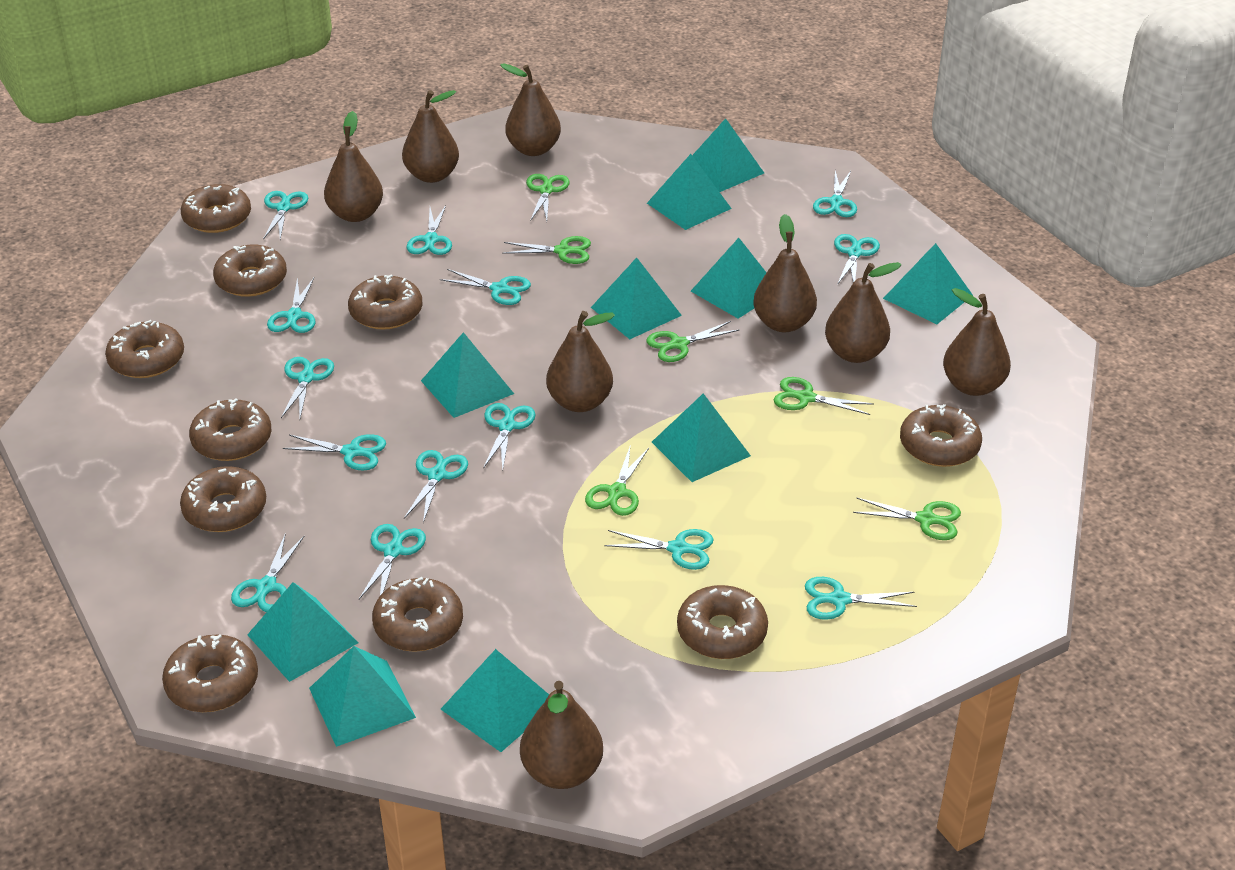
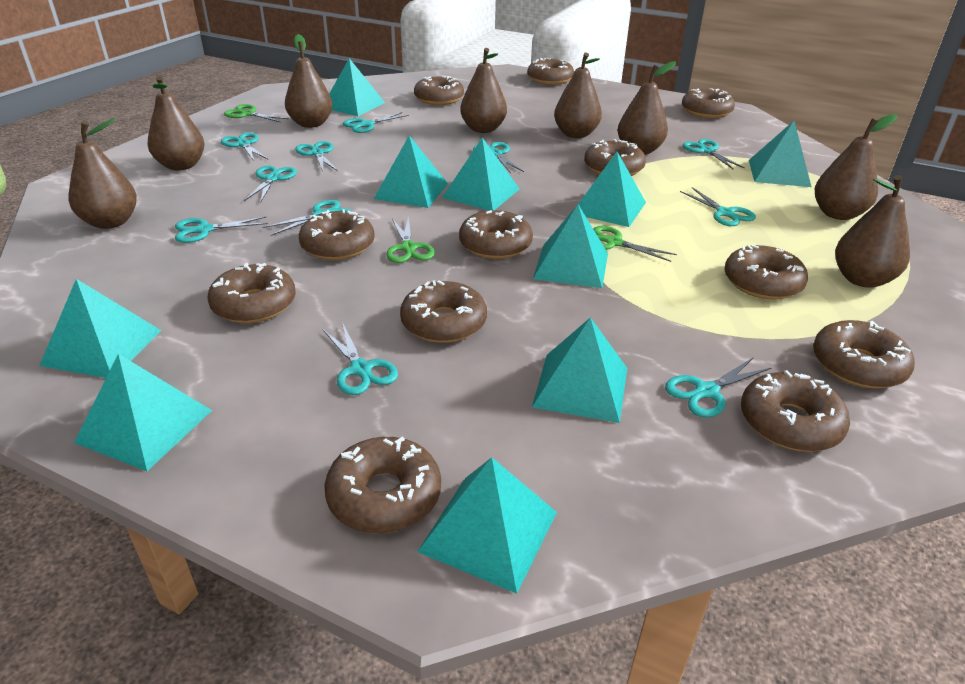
brown donut: 10 -> 12
green scissors: 6 -> 3
turquoise scissors: 14 -> 11

